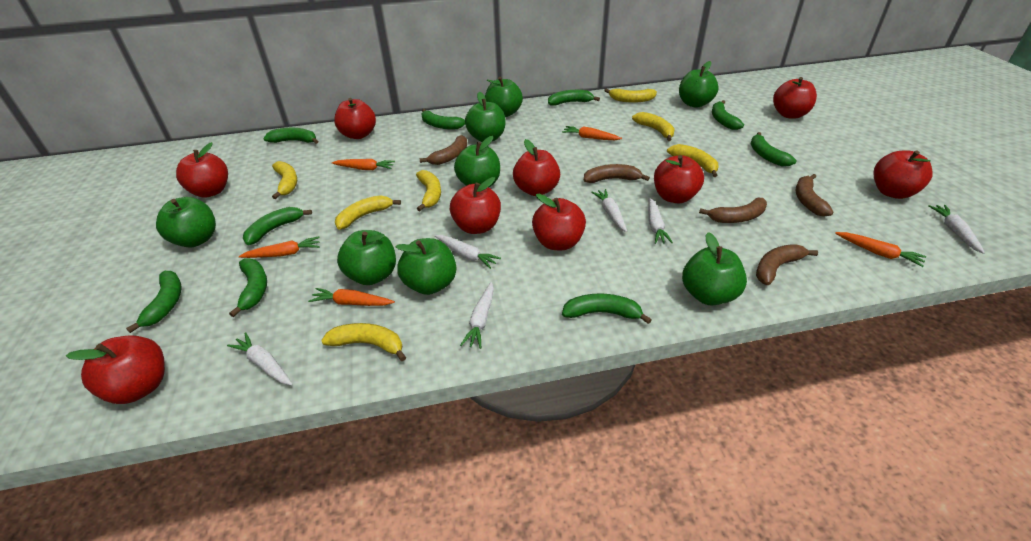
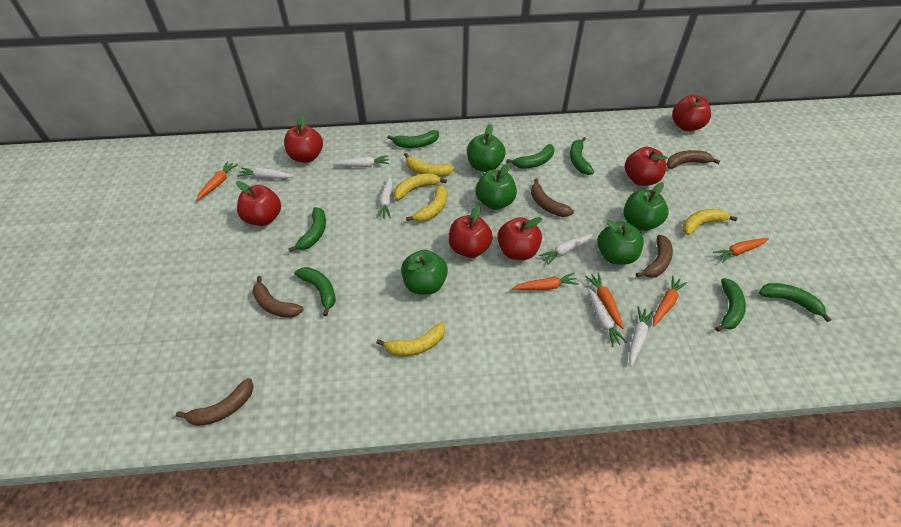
green apple: 8 -> 5
green banana: 9 -> 7
red apple: 9 -> 6
yellow banana: 7 -> 5

